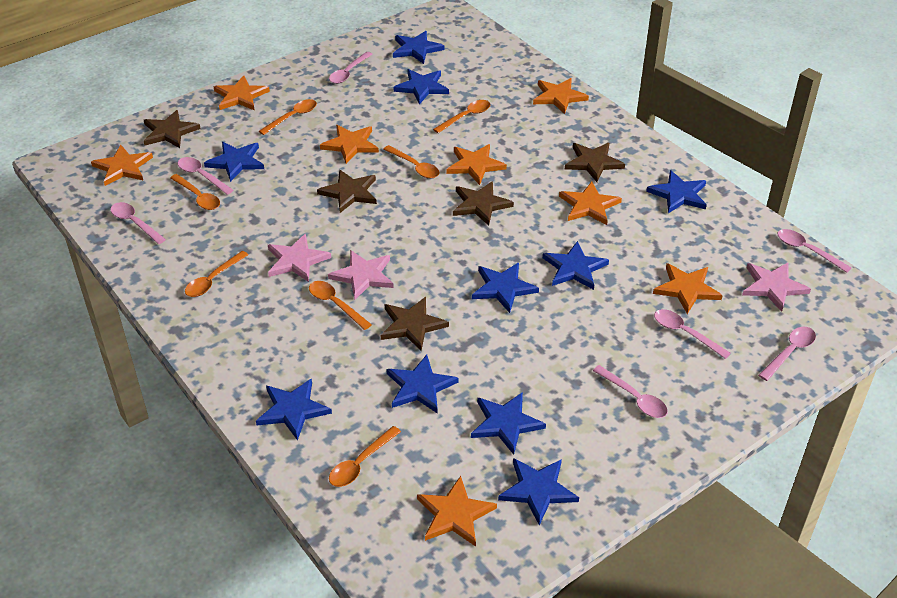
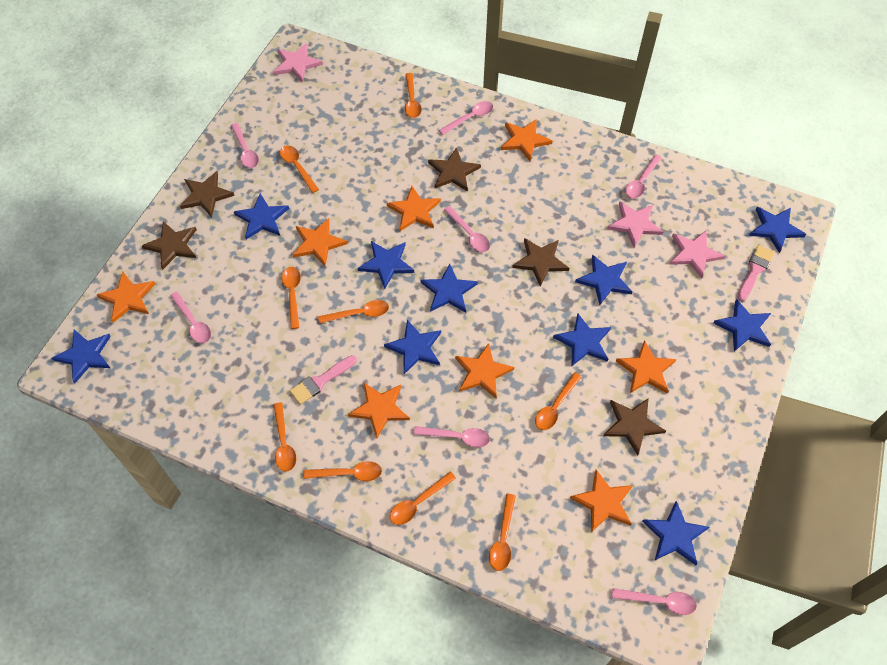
orange spoon: 7 -> 9
pink brush: 0 -> 2

